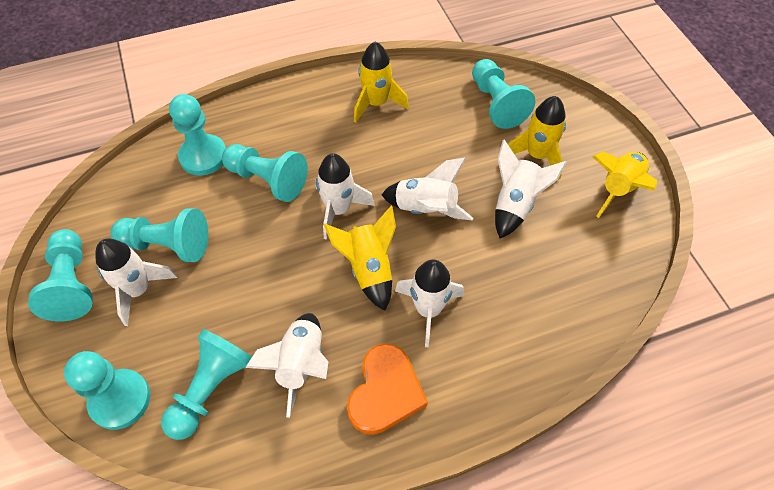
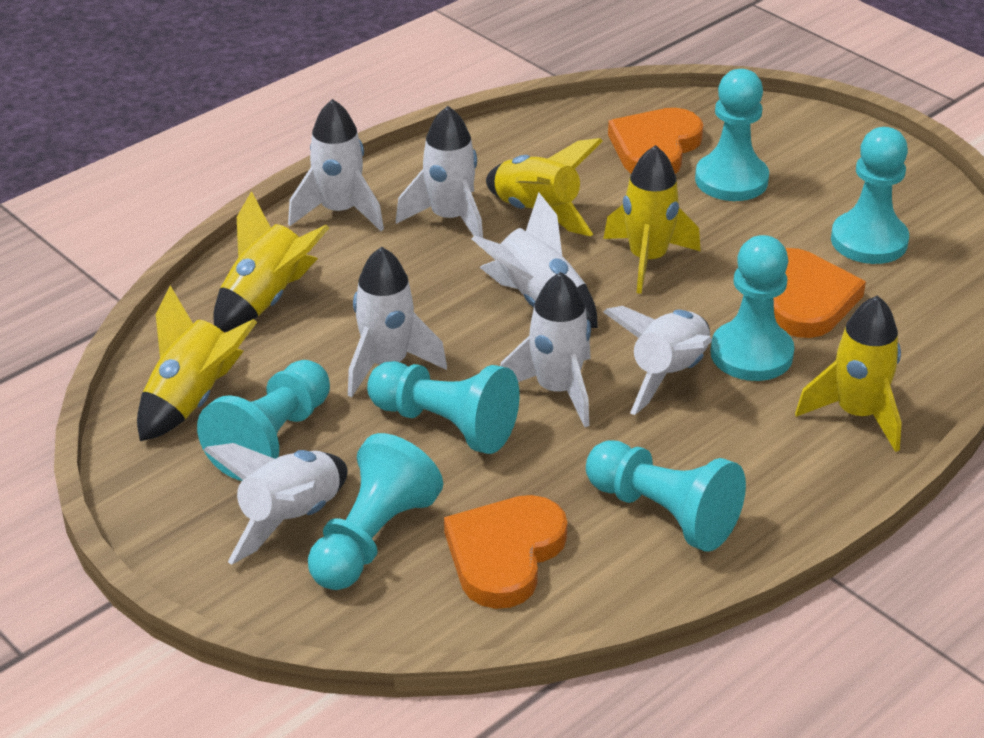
orange heart: 1 -> 3
white rocket: 6 -> 7
yellow rocket: 4 -> 5

